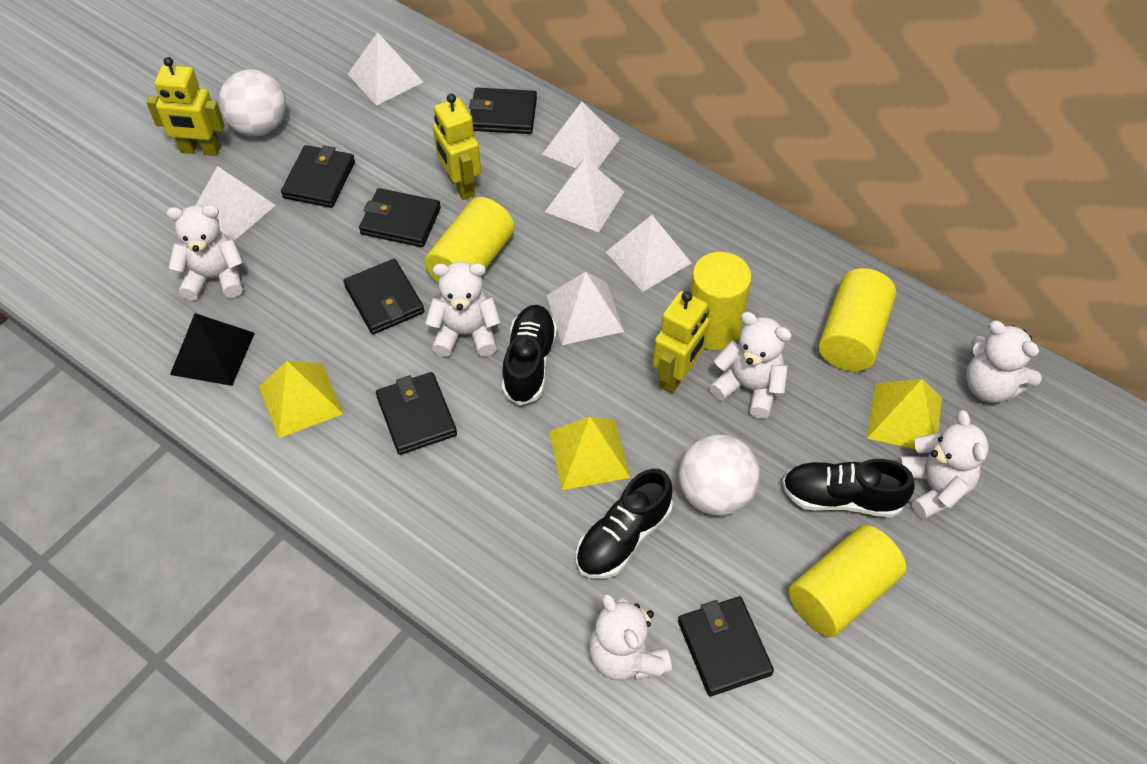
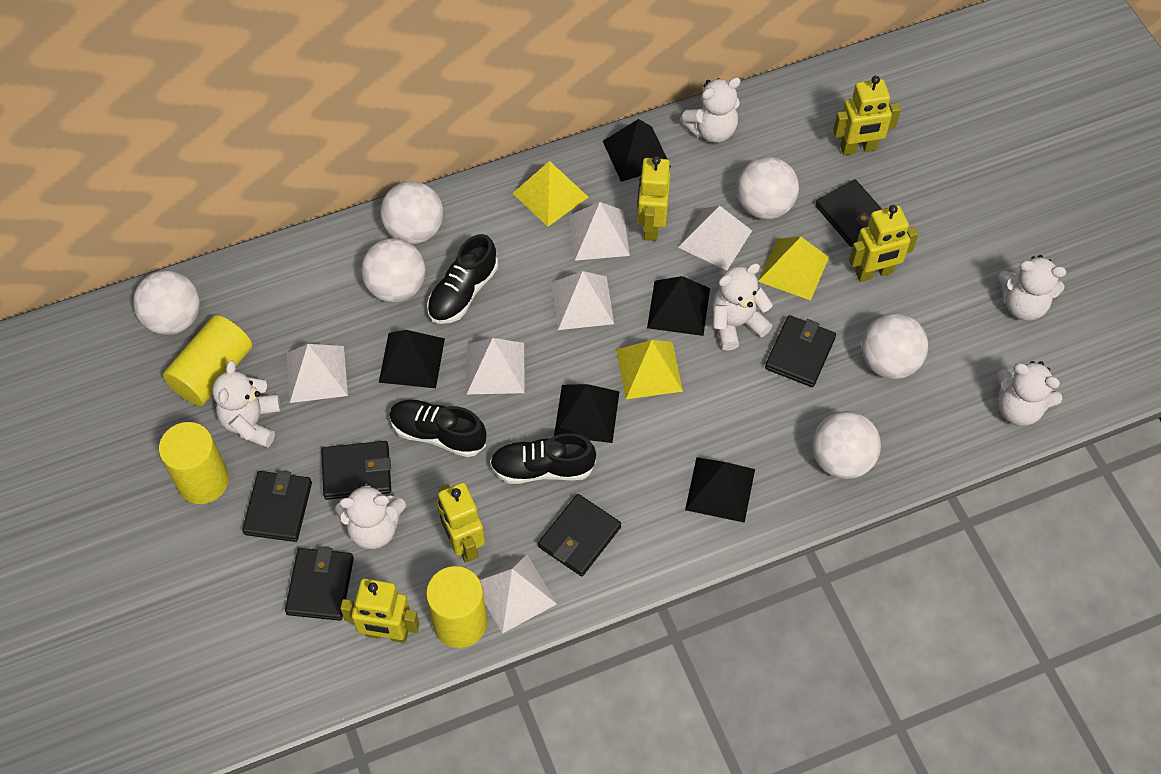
black pyramid: 1 -> 5
white ball: 2 -> 6
yellow cylinder: 4 -> 3
yellow robot: 3 -> 5

